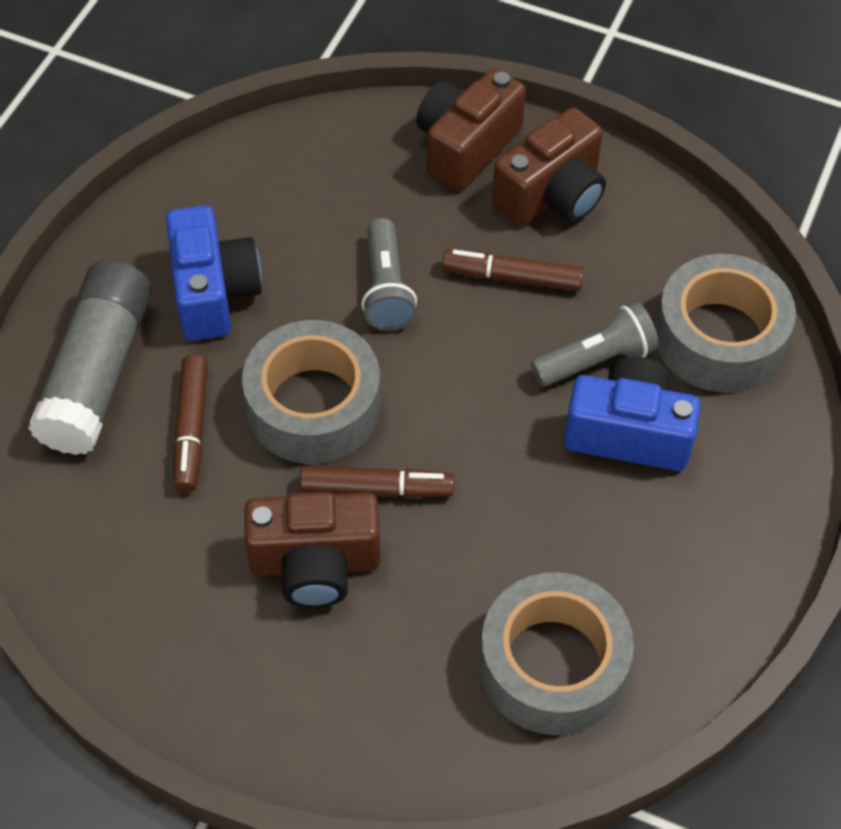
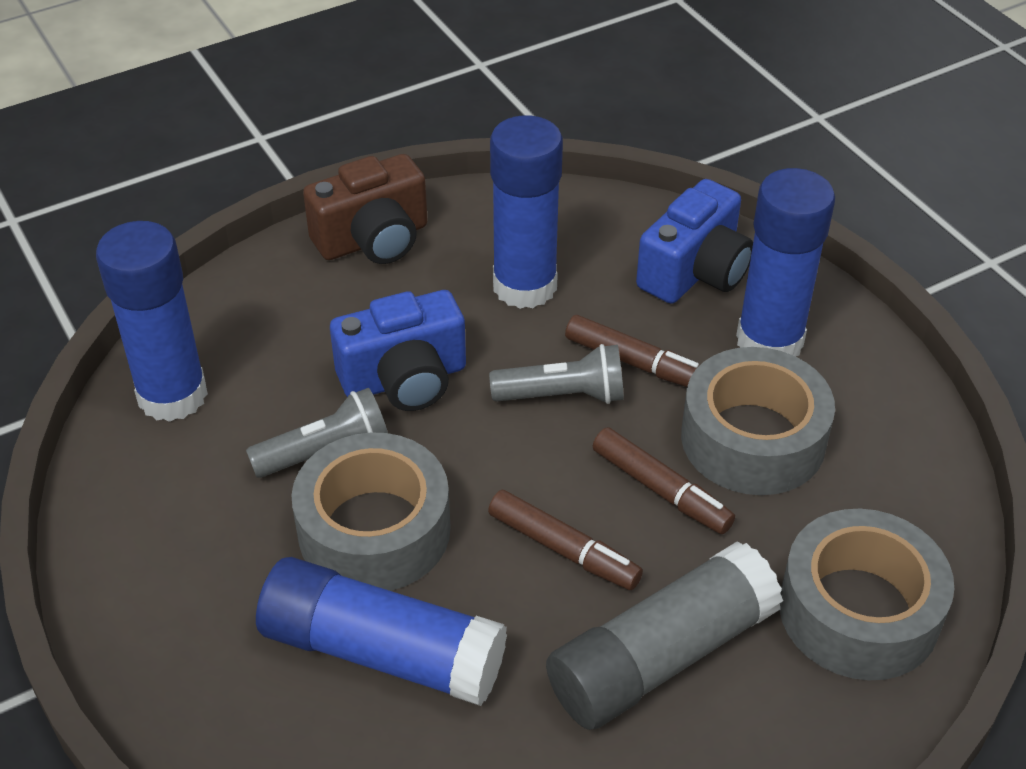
blue glue stick: 0 -> 4
brown camera: 3 -> 1

